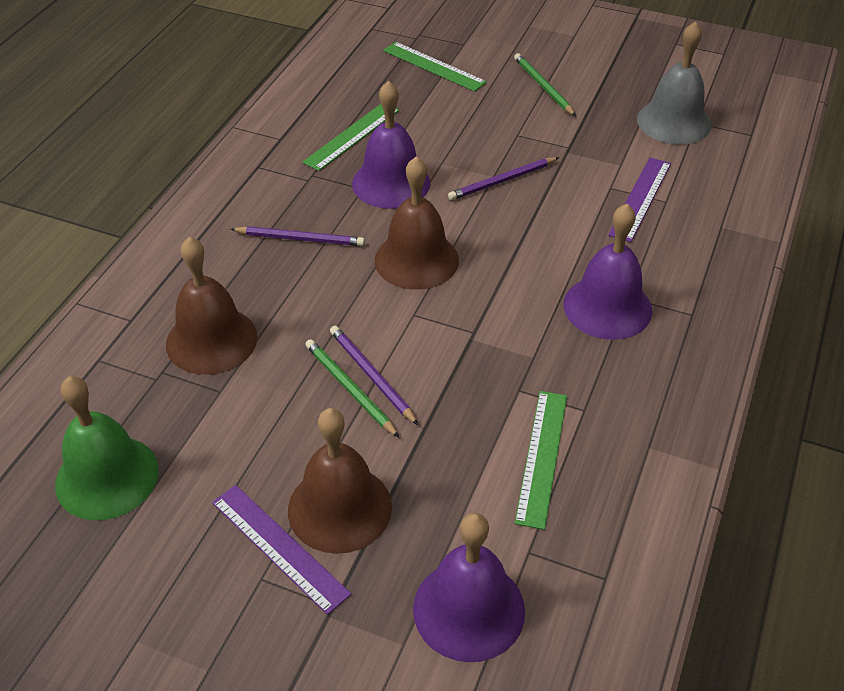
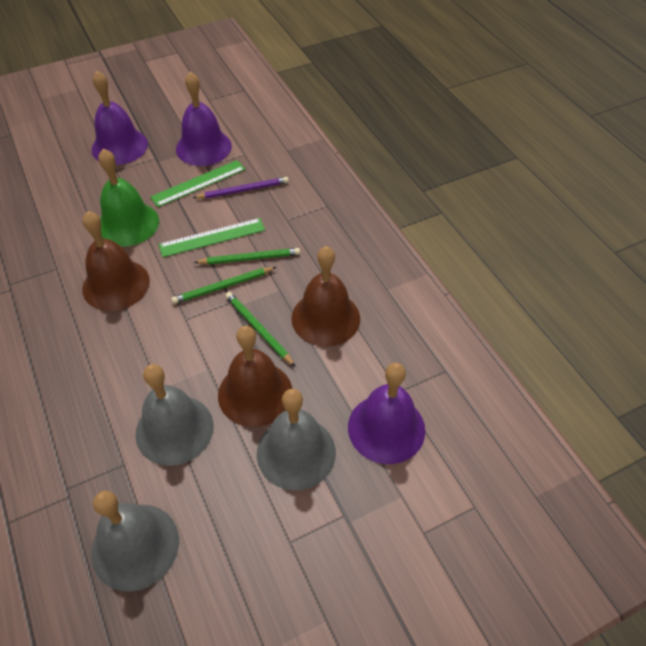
green pencil: 2 -> 3
green ruler: 3 -> 2
grey bell: 1 -> 3
purple pencil: 3 -> 1
purple ruler: 2 -> 0

